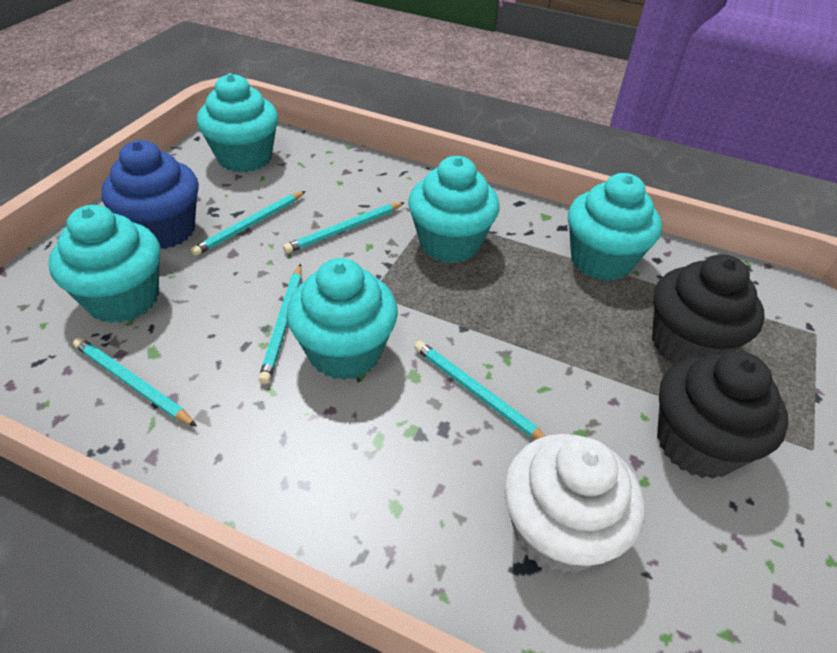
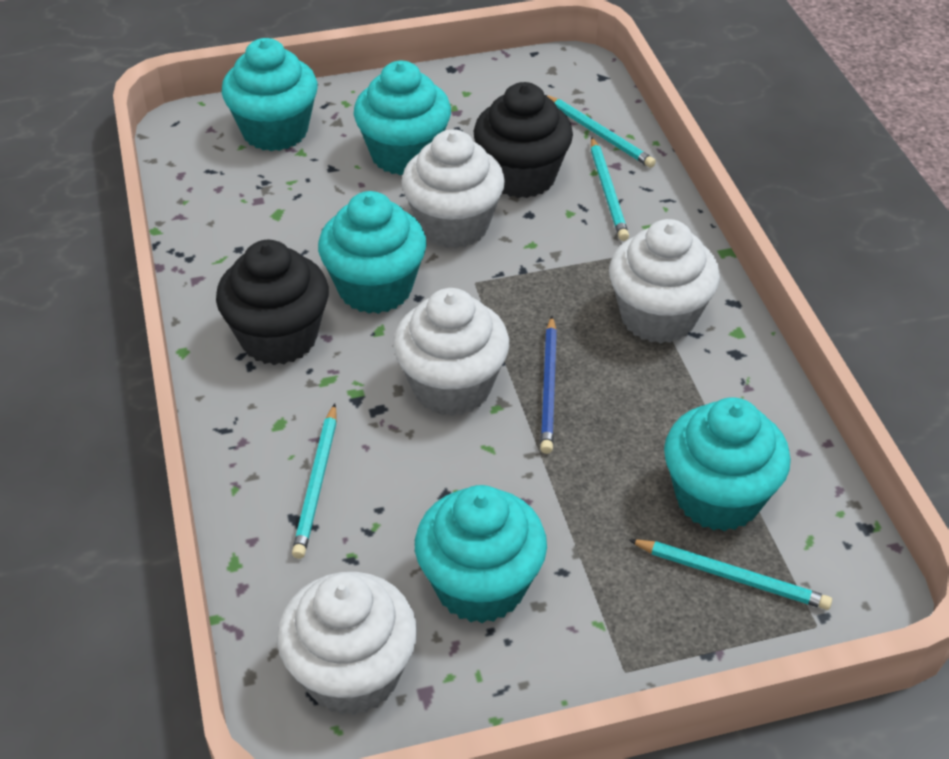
blue cupcake: 1 -> 0
blue pencil: 0 -> 1
turquoise pencil: 5 -> 4
white cupcake: 1 -> 4

